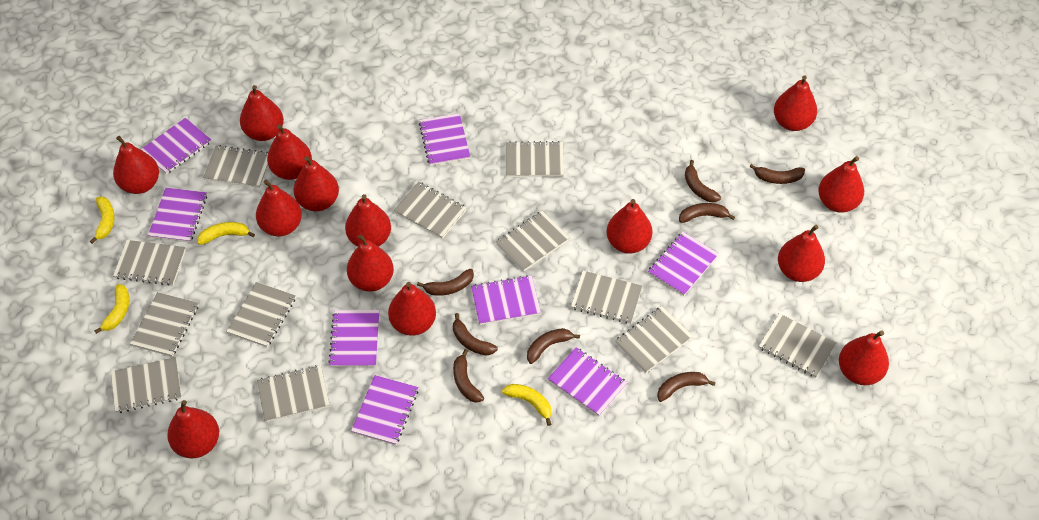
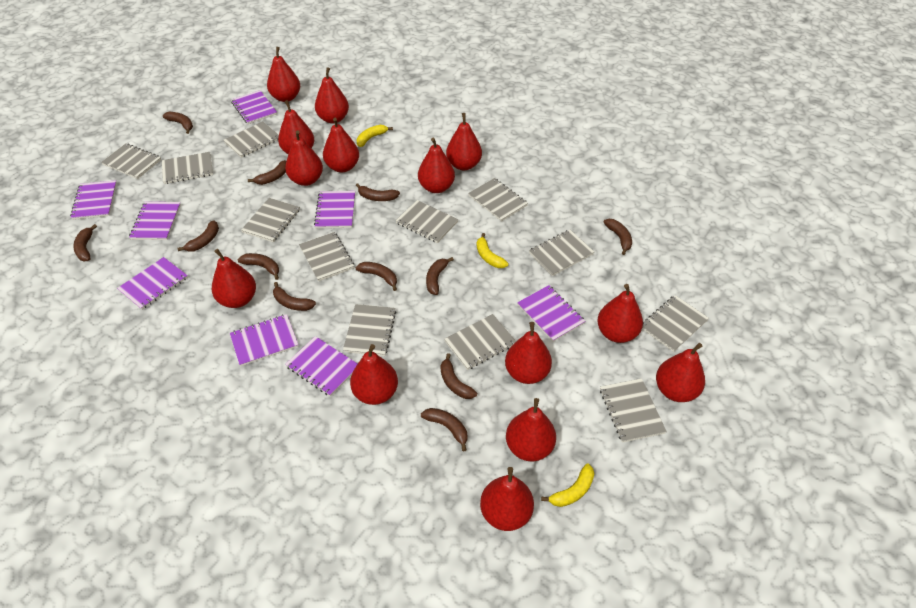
brown banana: 8 -> 12
yellow banana: 4 -> 3

